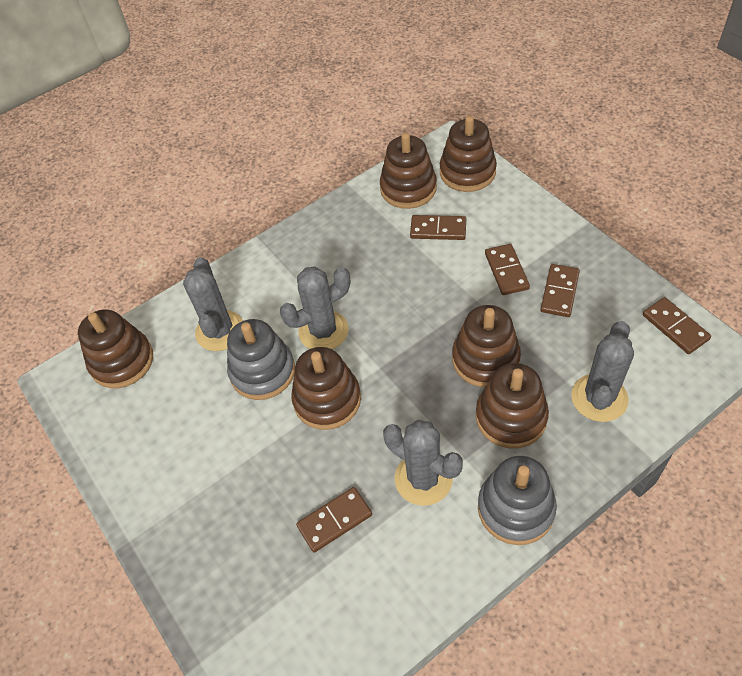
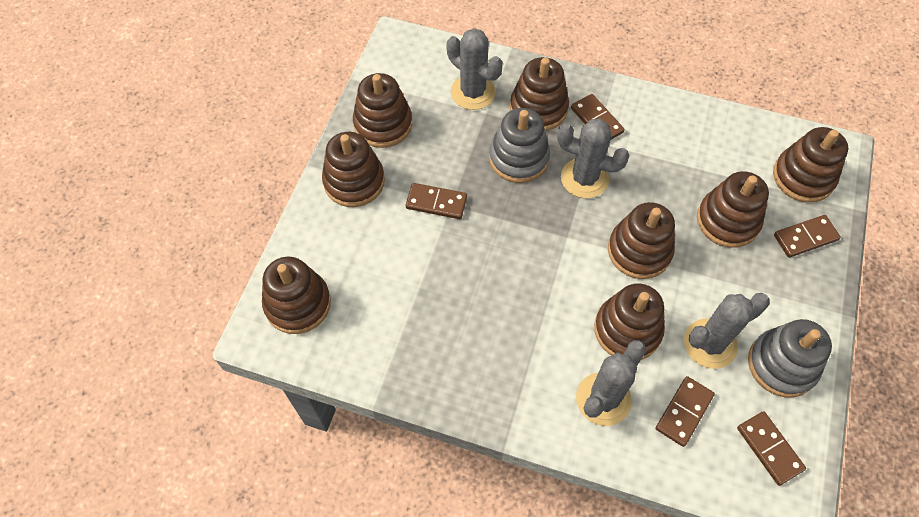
brown stacking toy: 6 -> 8

